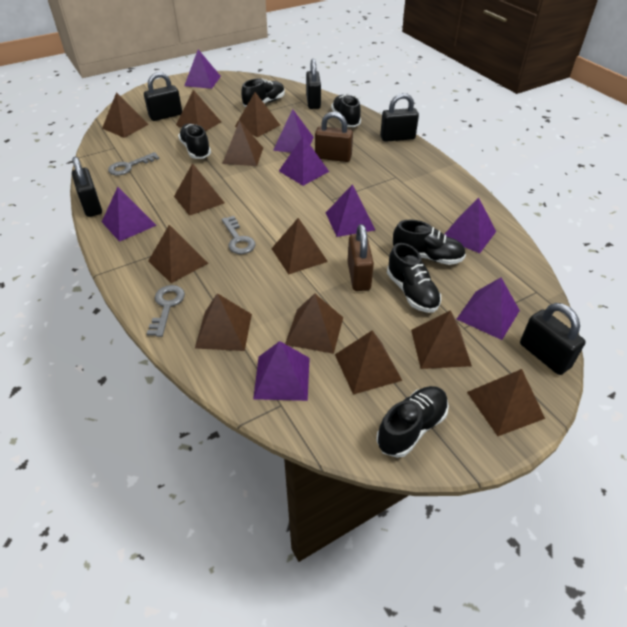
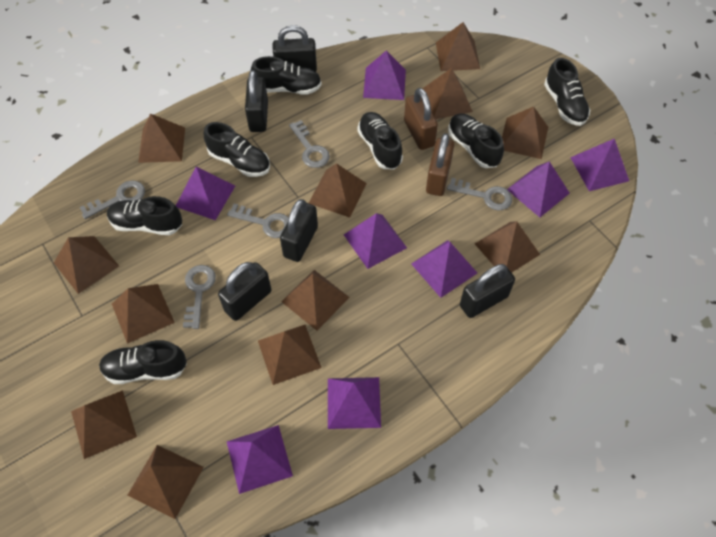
black shoe: 6 -> 7
grey key: 3 -> 5

